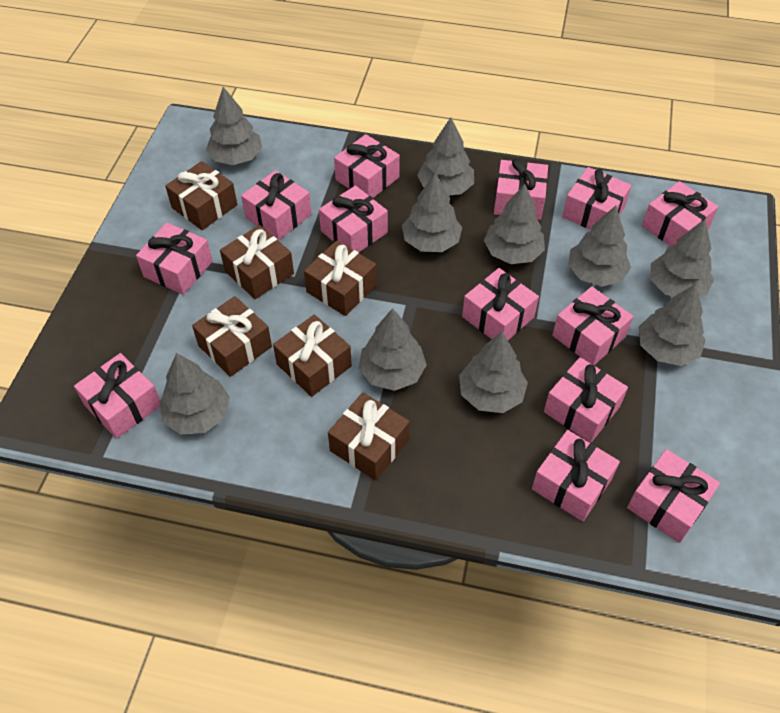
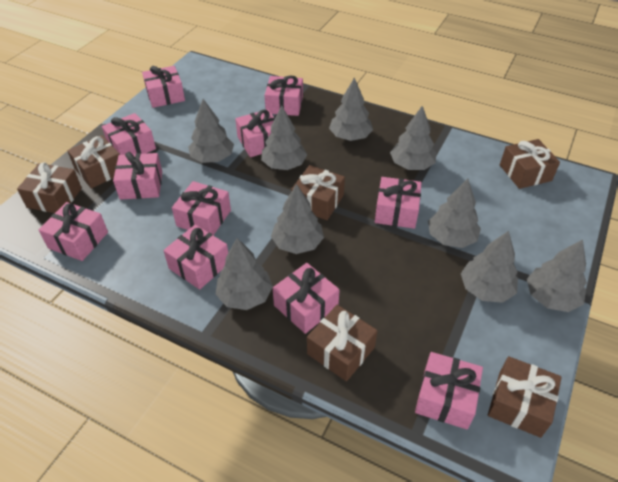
grey tree: 10 -> 9
pink gift: 13 -> 11

